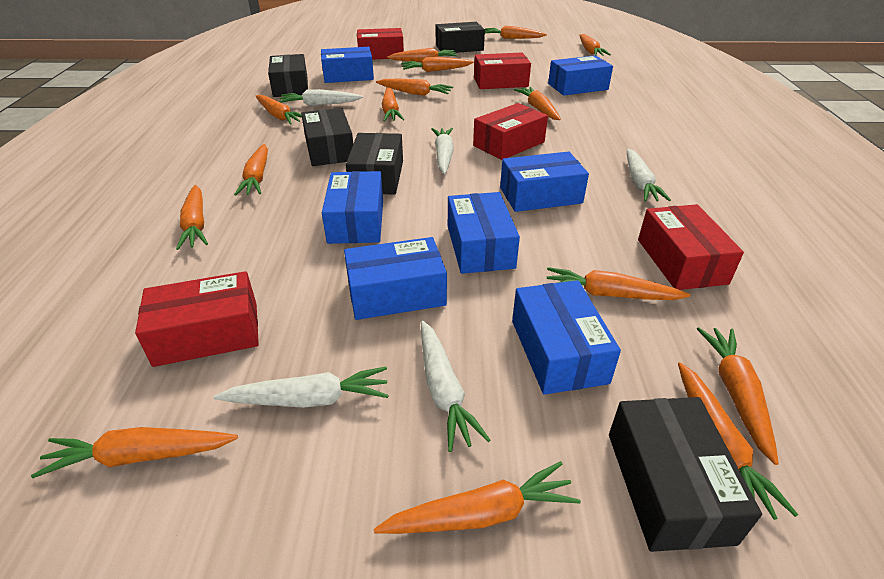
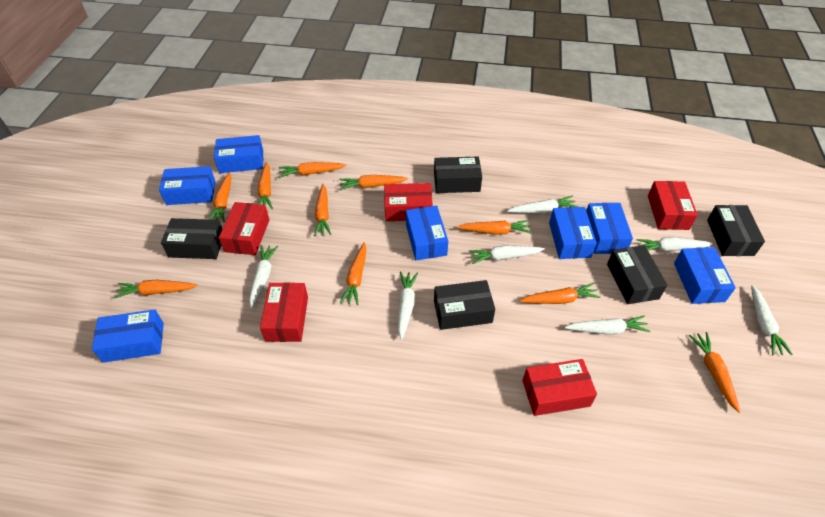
orange carrot: 15 -> 10
white carrot: 5 -> 7

